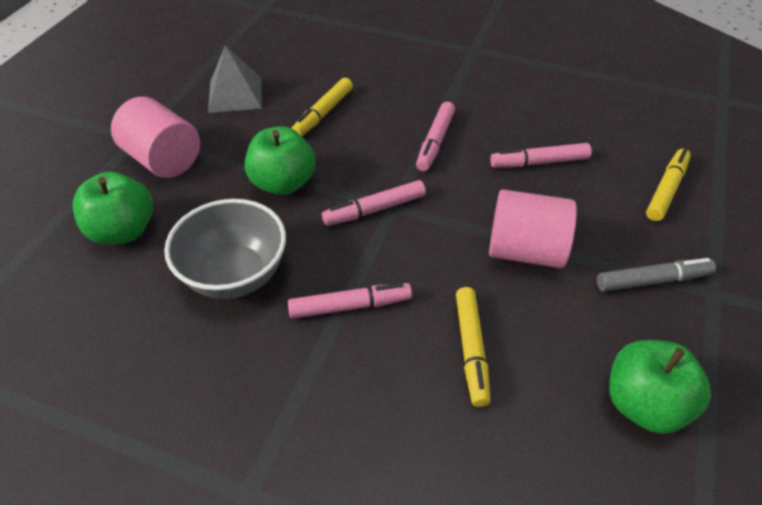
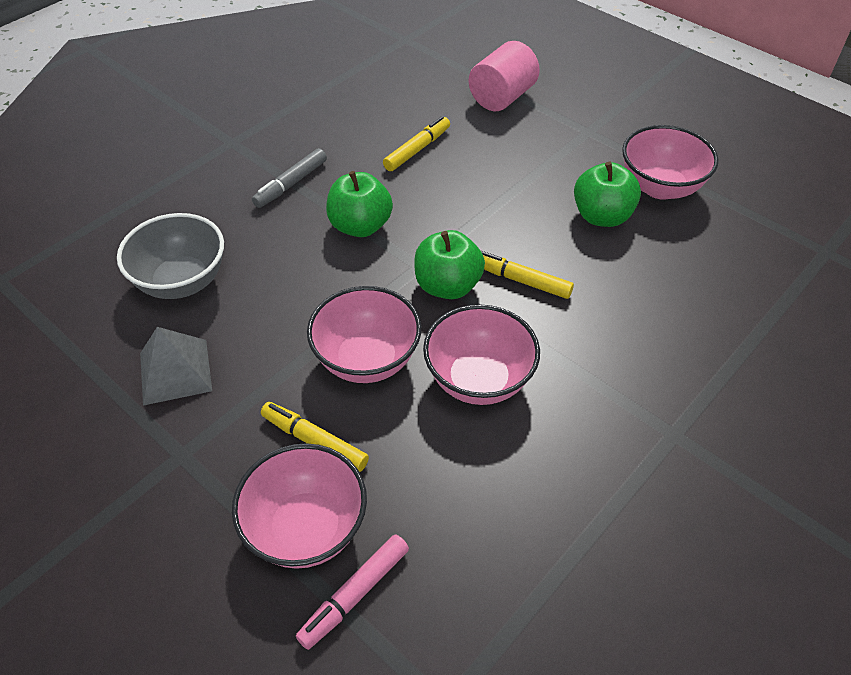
pink bowl: 0 -> 4
pink cylinder: 2 -> 1
pink marker: 4 -> 1

